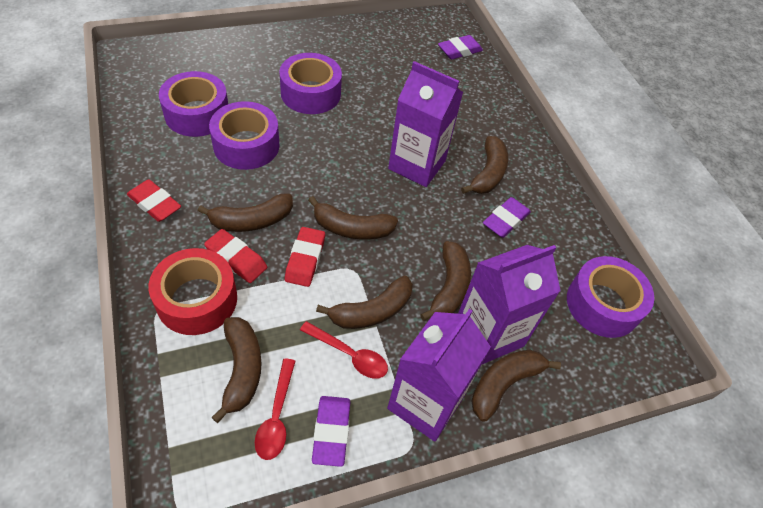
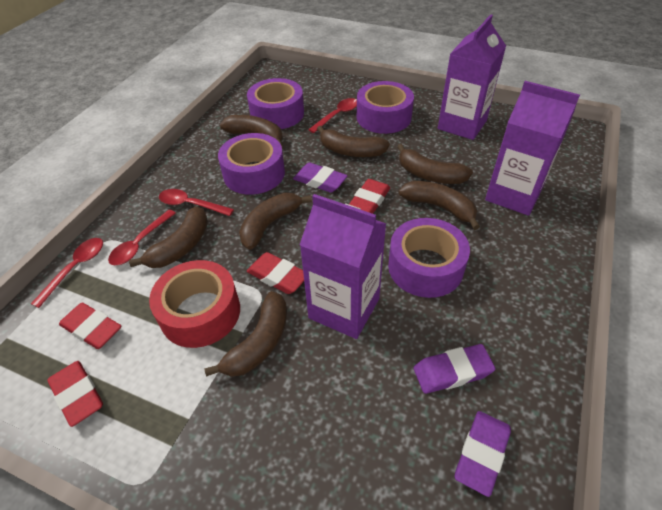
red eraser: 3 -> 4
red spoon: 2 -> 4

